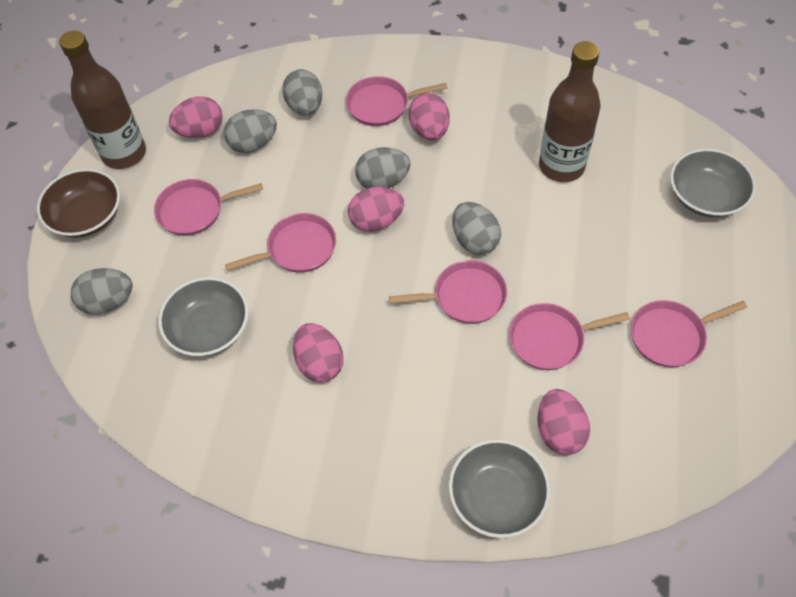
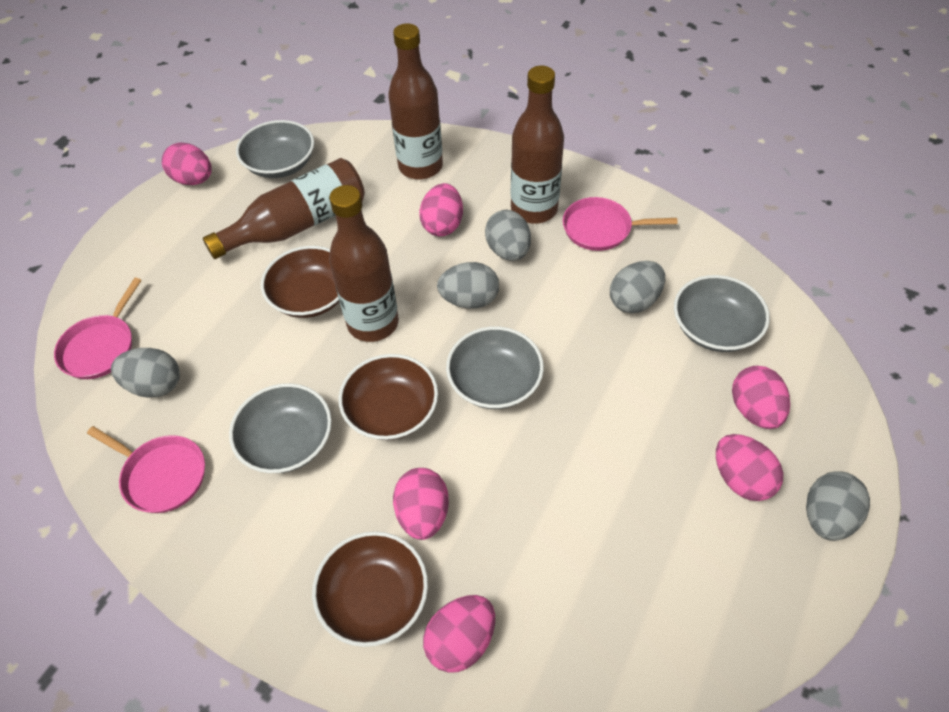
brown bottle: 2 -> 4
brown bowl: 1 -> 3
grey bowl: 3 -> 4
pink egg: 5 -> 6
pink pan: 6 -> 3

